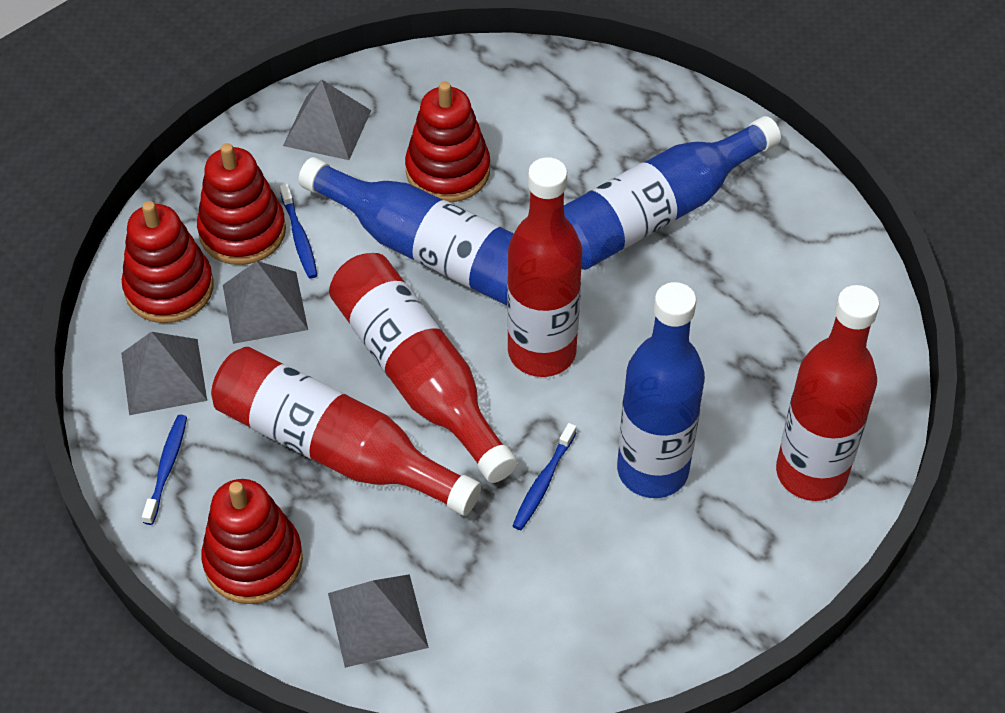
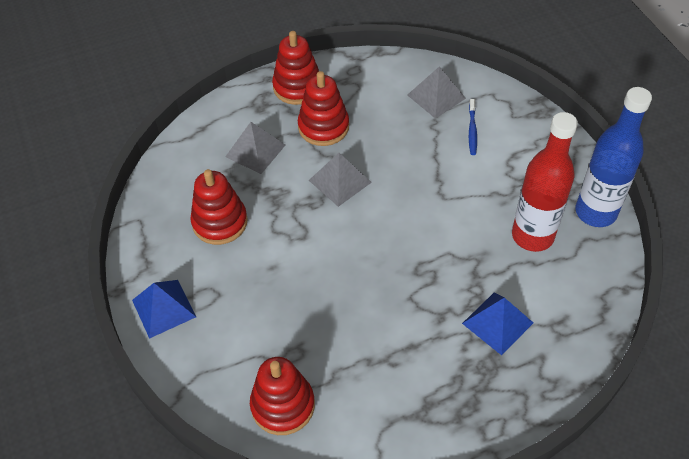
blue bottle: 3 -> 1
blue pyramid: 0 -> 2
blue toothbrush: 3 -> 1
grey pyramid: 4 -> 3
red bottle: 4 -> 1

